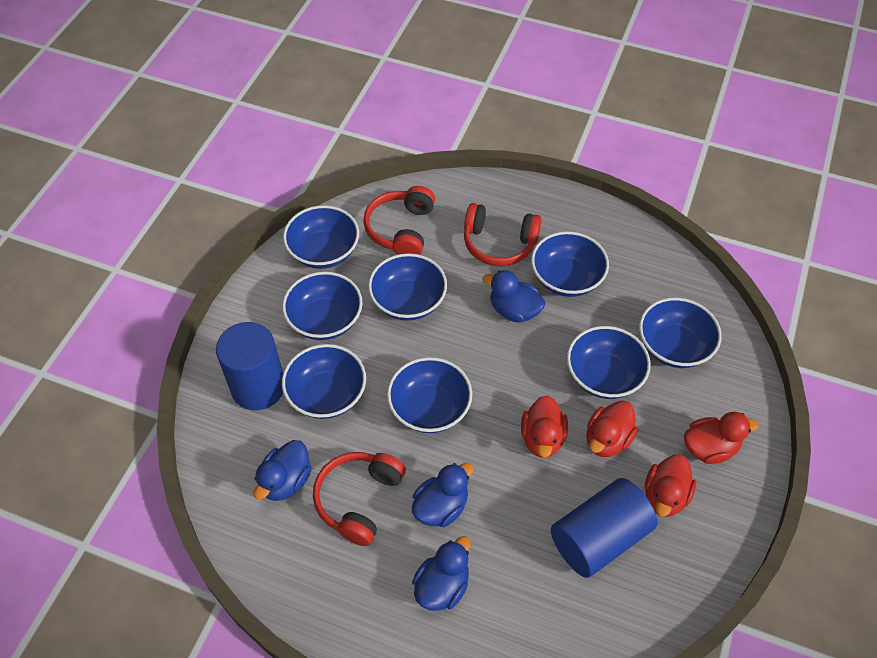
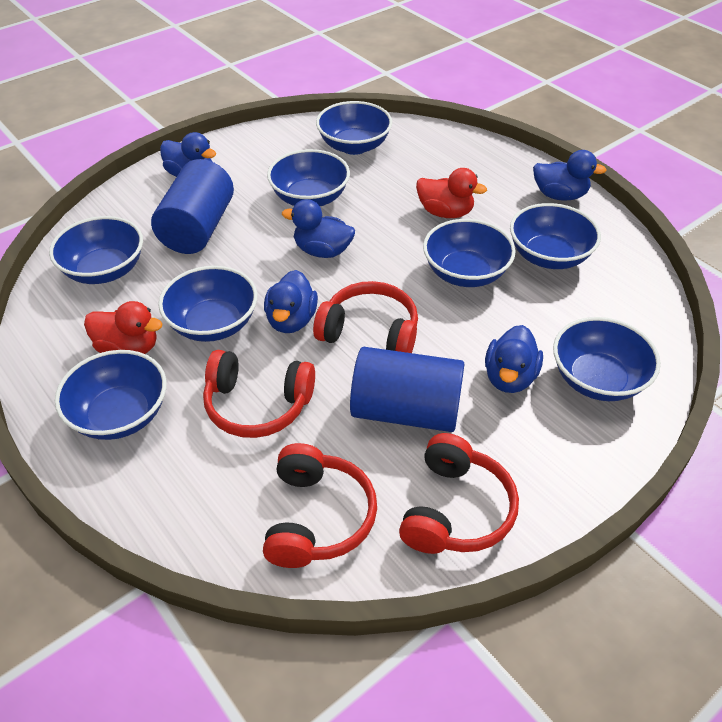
blue duck: 4 -> 5
red duck: 4 -> 2
red headphones: 3 -> 4

